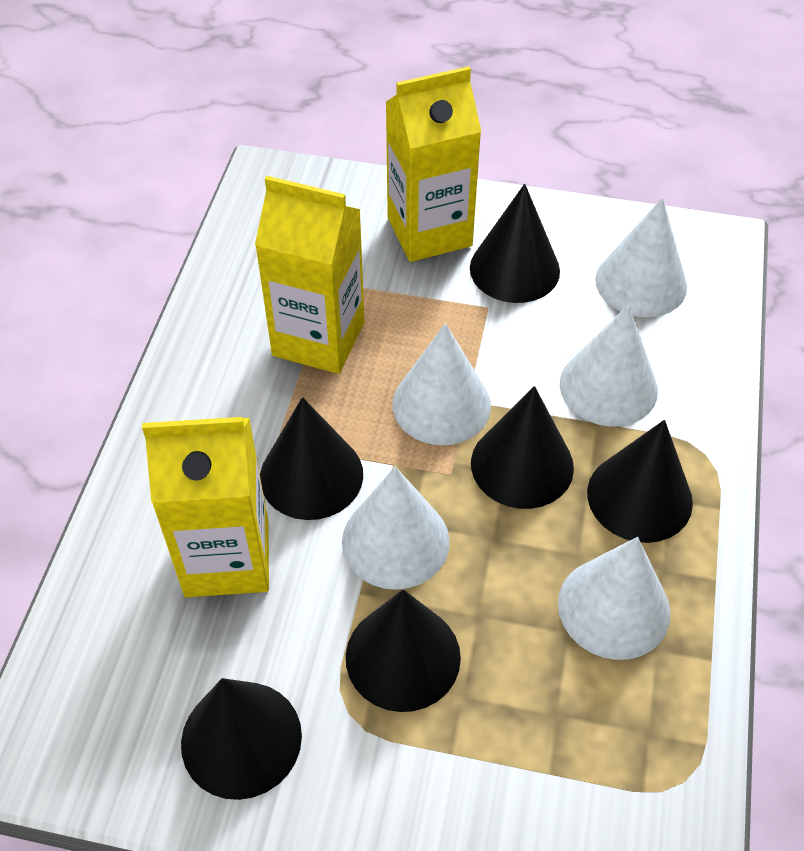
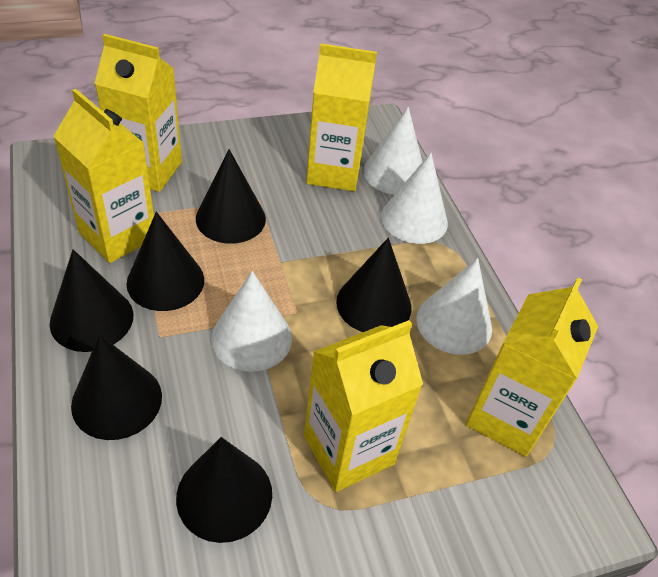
white cone: 5 -> 4
yellow carton: 3 -> 5

